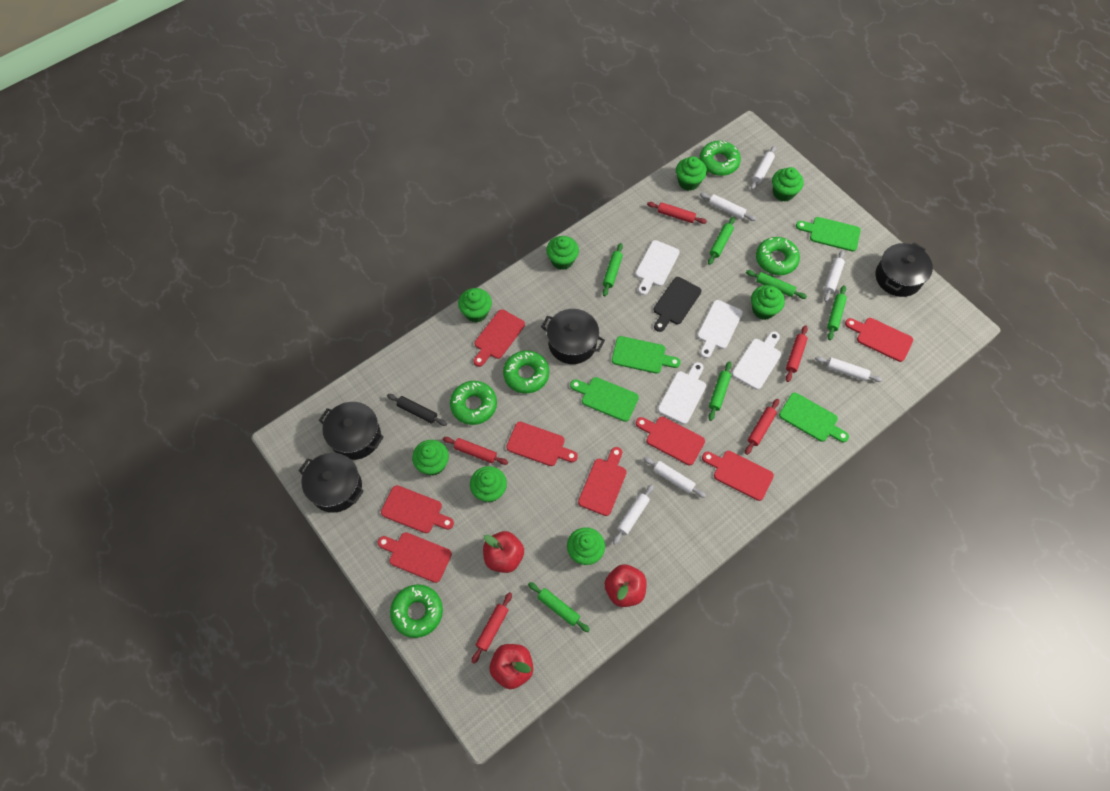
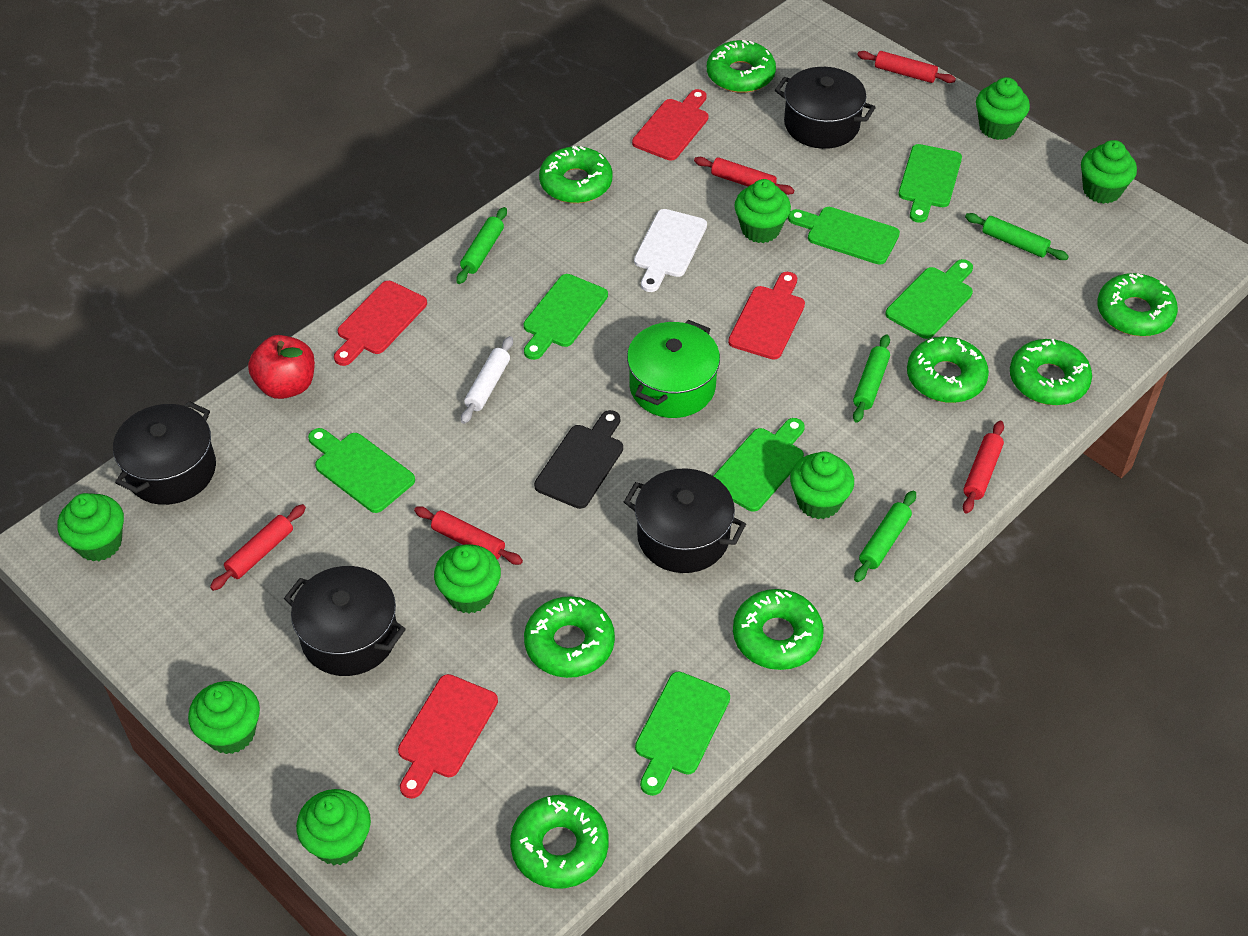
black rolling pin: 1 -> 0
green cutting board: 4 -> 7
green donut: 5 -> 8
green pot: 0 -> 1
green rolling pin: 6 -> 4
red apple: 3 -> 1
red cutting board: 8 -> 4
white cutting board: 4 -> 1
white rolling pin: 6 -> 1

